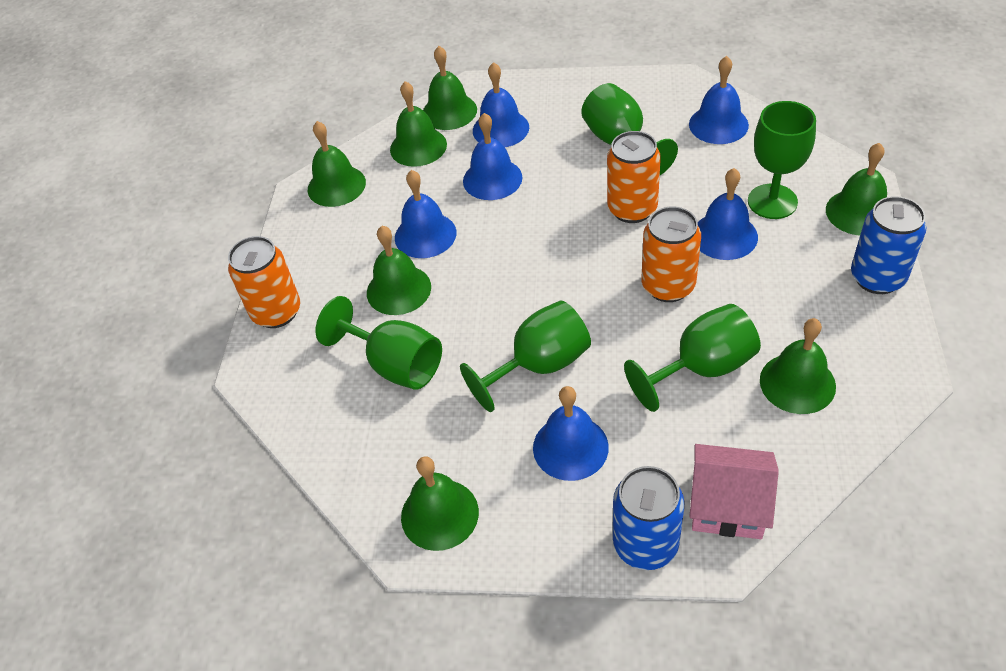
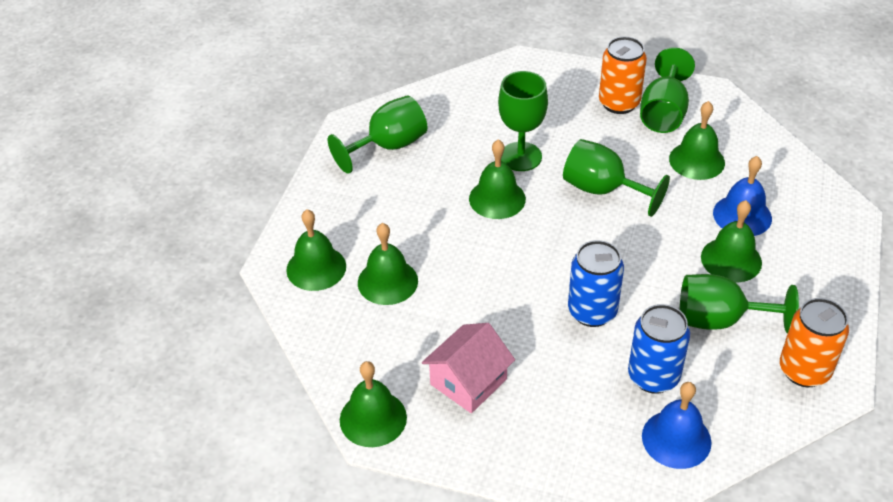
blue bell: 6 -> 2
green bell: 7 -> 6
orange can: 3 -> 2

